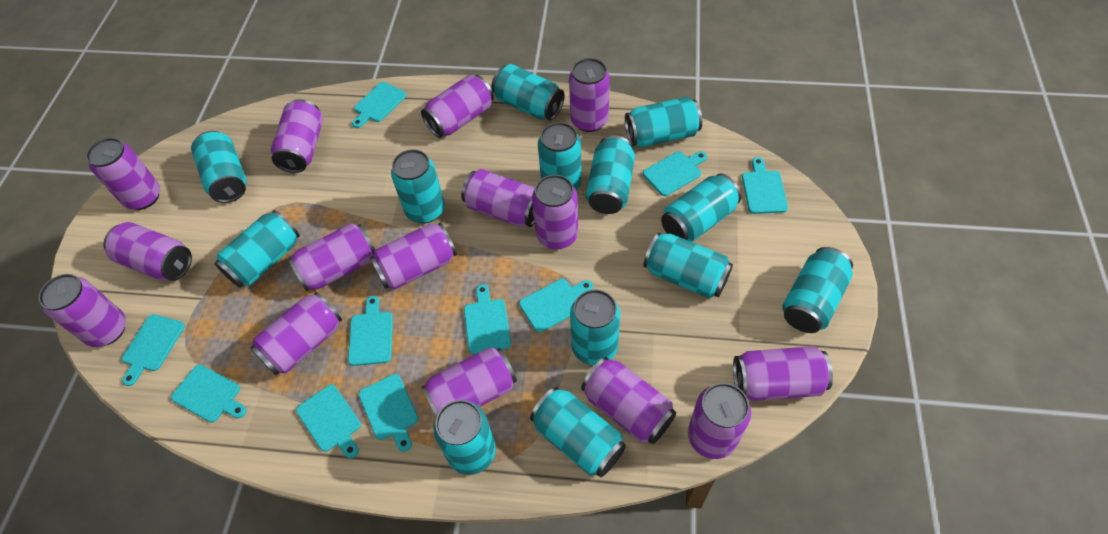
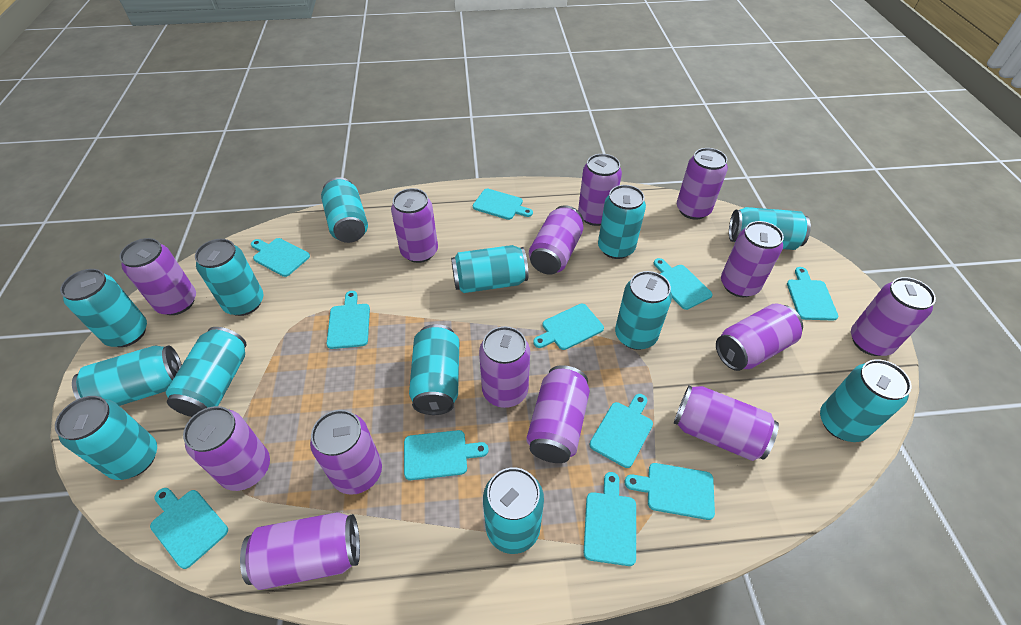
purple can: 15 -> 14
turquoise cutting board: 10 -> 11

